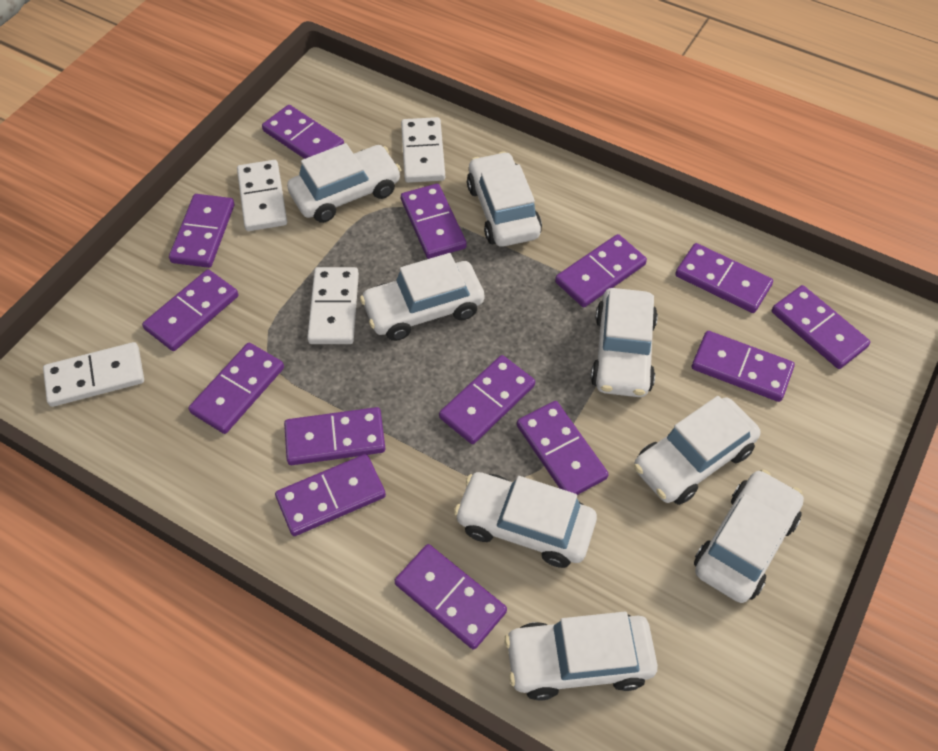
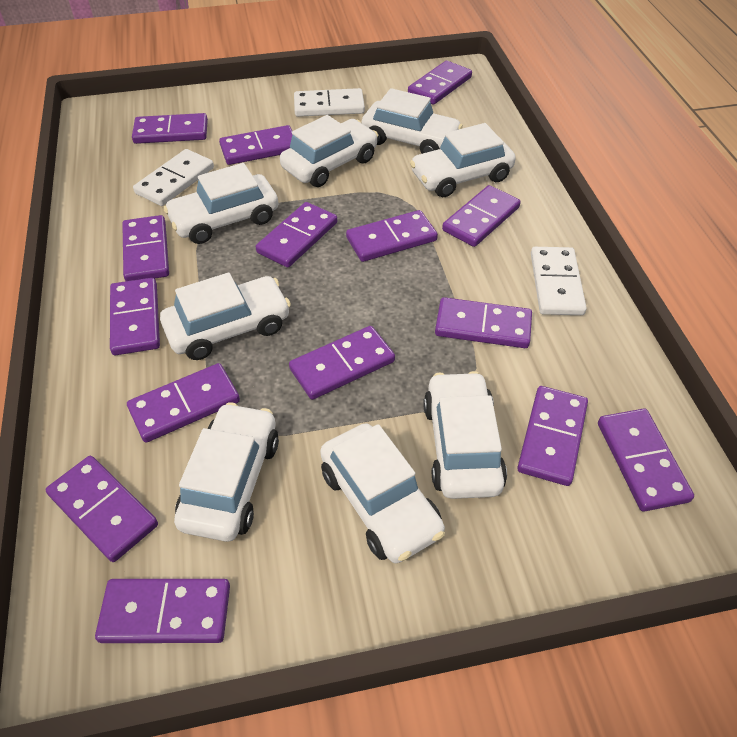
purple domino: 14 -> 15
white domino: 4 -> 3

